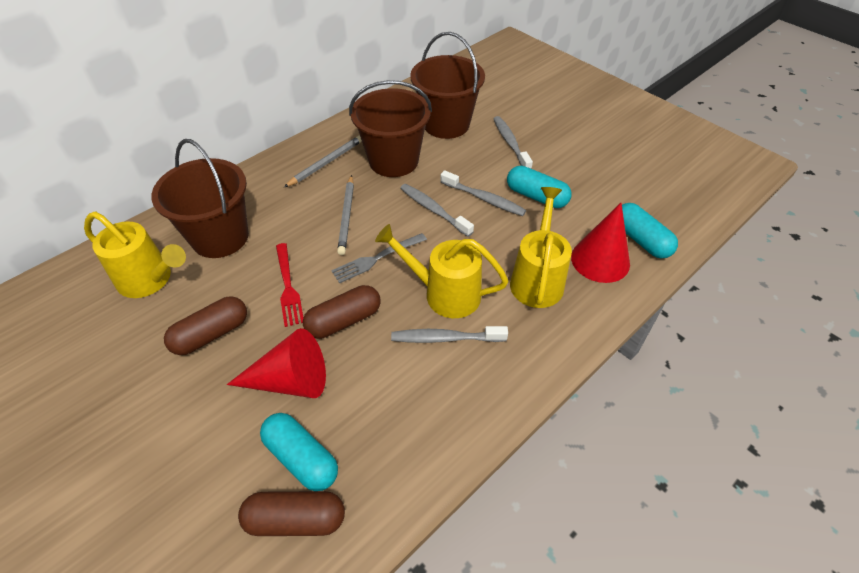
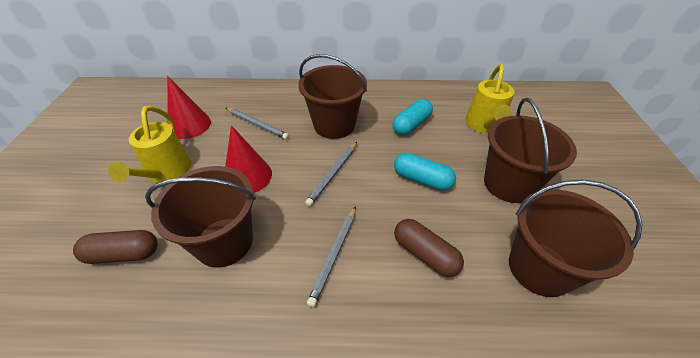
brown bucket: 3 -> 4
brown capsule: 3 -> 2
grey fork: 1 -> 0
grey pencil: 2 -> 3
grey toothbrush: 4 -> 0
red fork: 1 -> 0
turquoise capsule: 3 -> 2
yellow watering can: 3 -> 2

